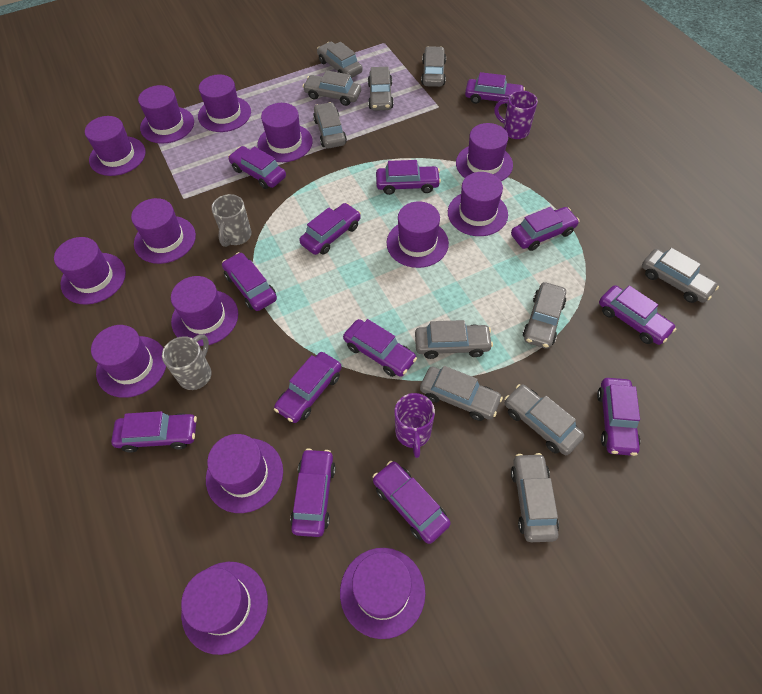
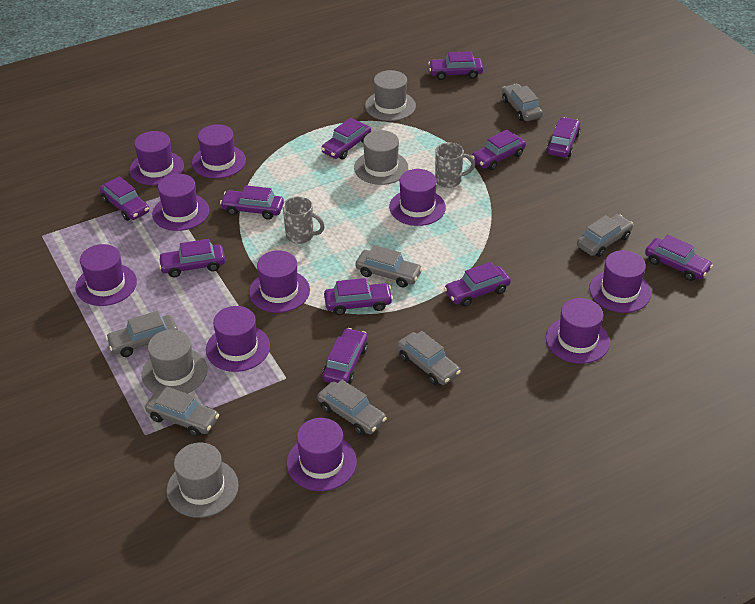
grey car: 11 -> 7
grey hat: 0 -> 4
purple car: 13 -> 11
purple hat: 14 -> 10
purple mug: 2 -> 0

